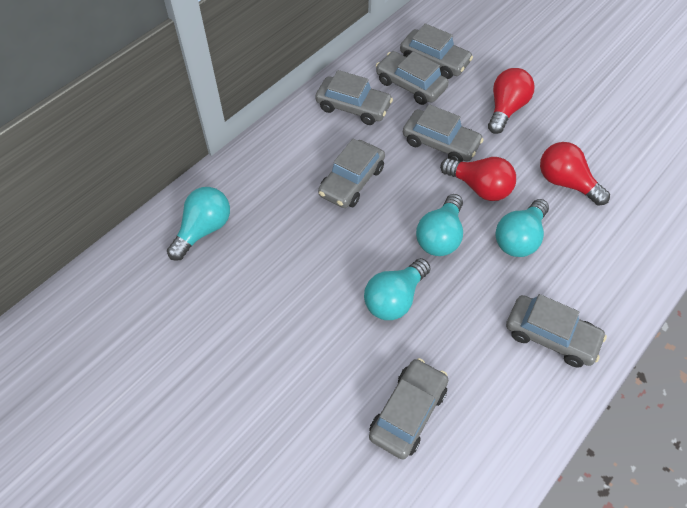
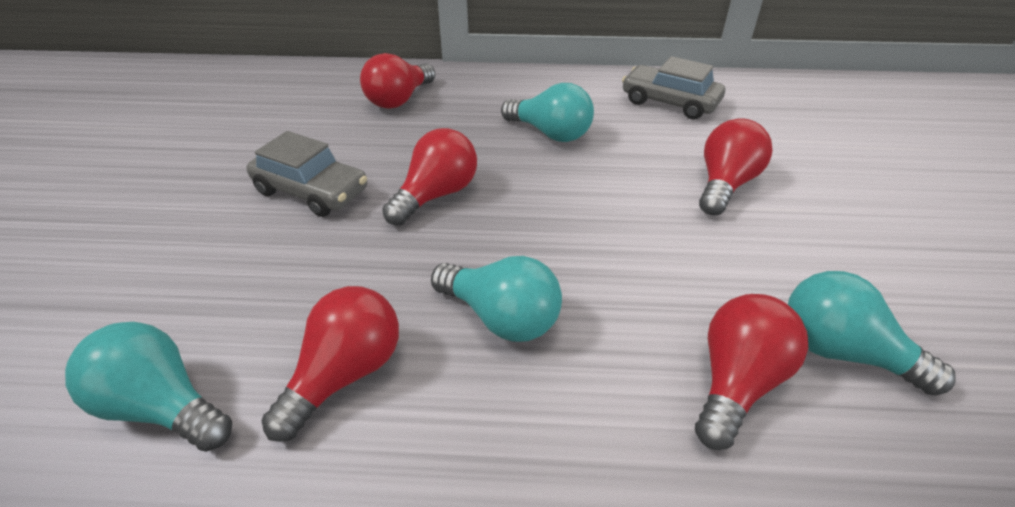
grey car: 7 -> 2
red light bulb: 3 -> 5

